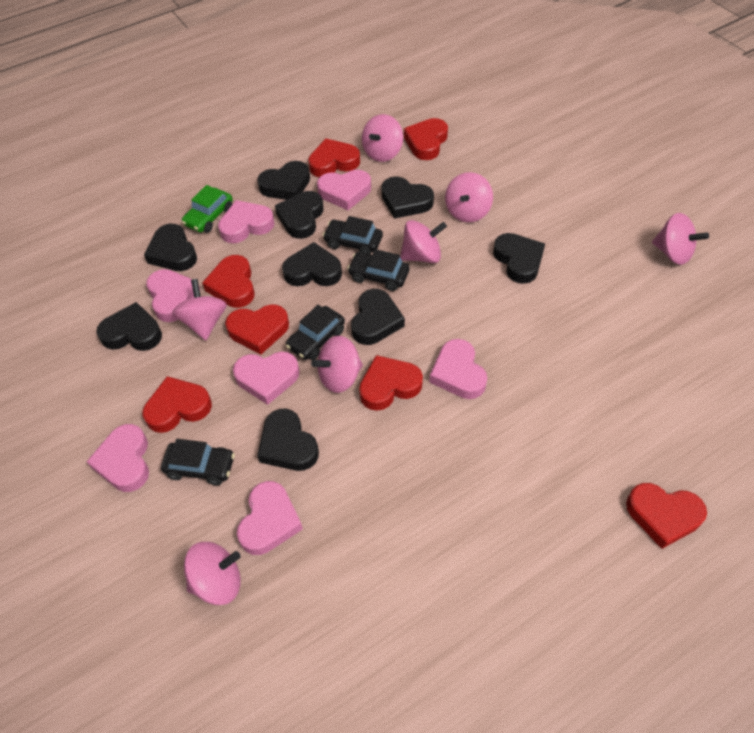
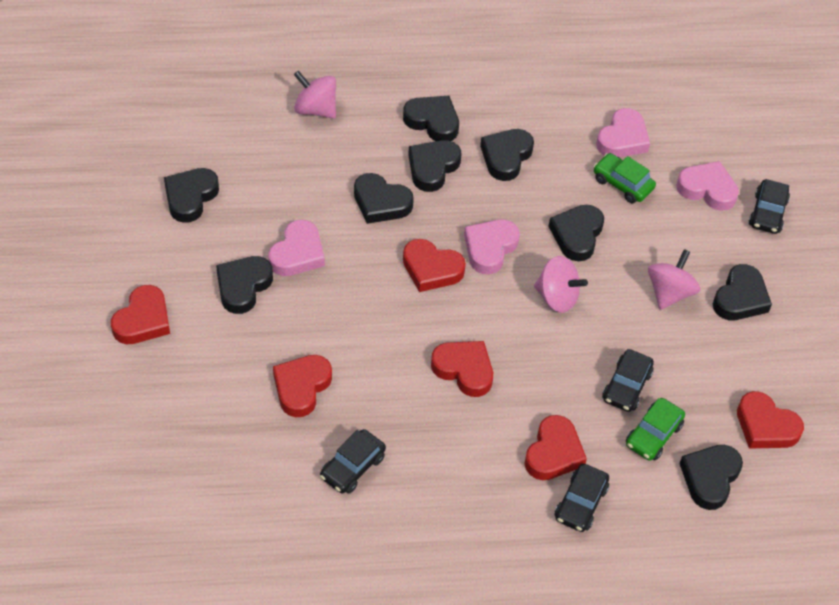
green car: 1 -> 2
pink heart: 7 -> 4
pink spinning top: 7 -> 3
red heart: 7 -> 6

